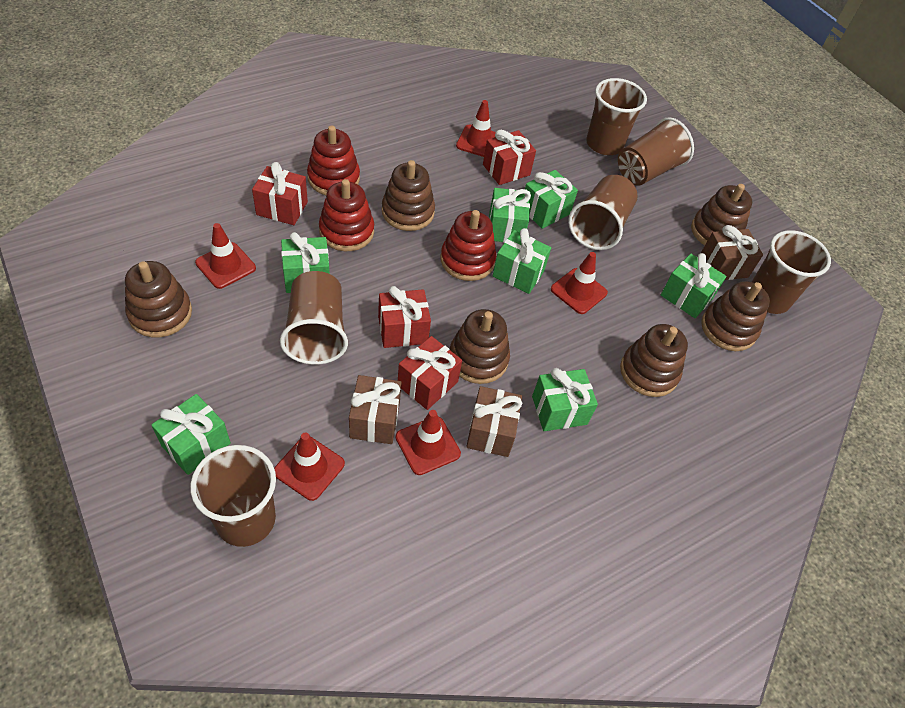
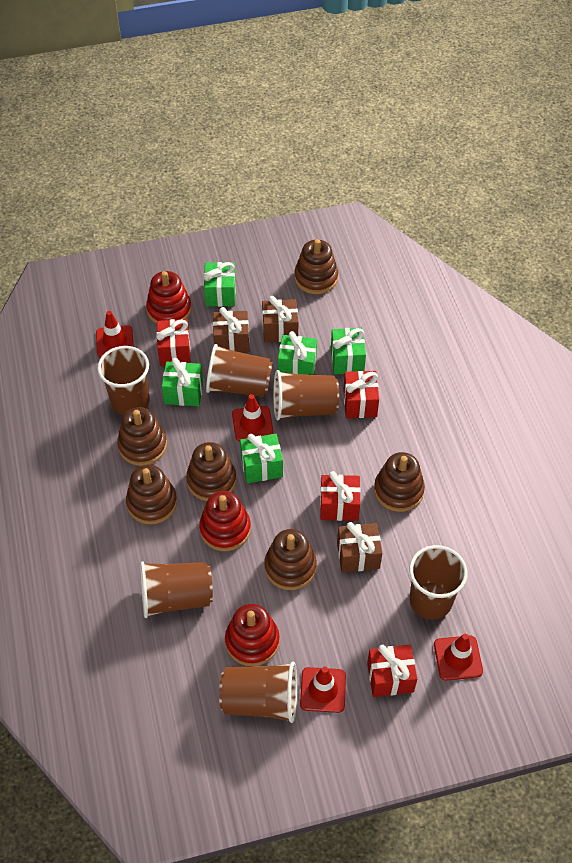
green gift: 7 -> 5
red traffic cone: 5 -> 4

